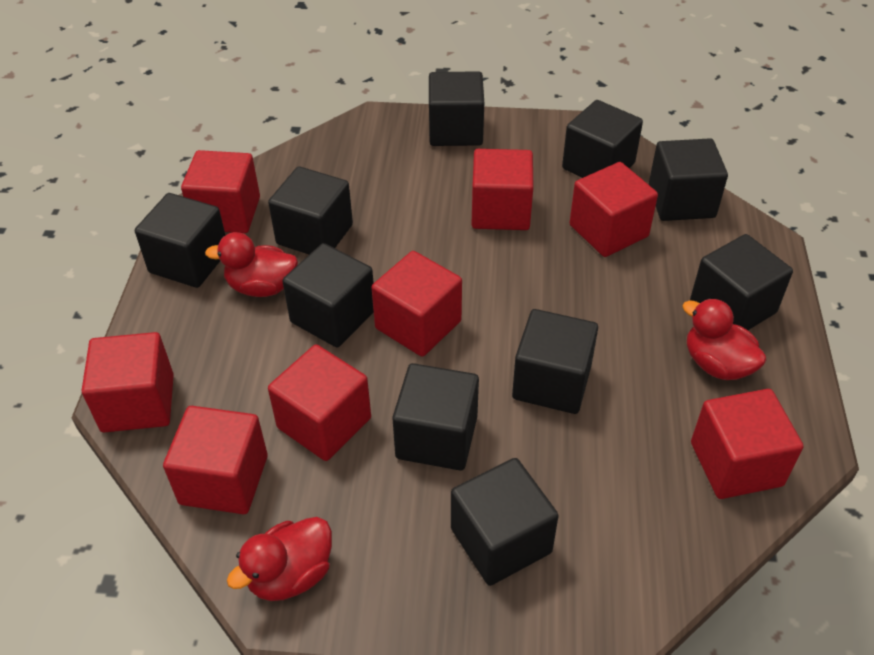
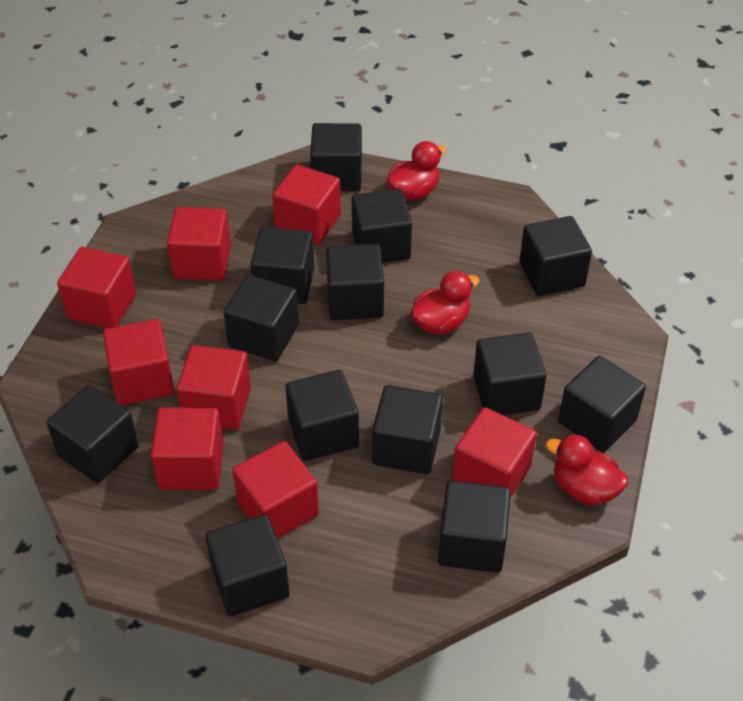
black cube: 10 -> 13

